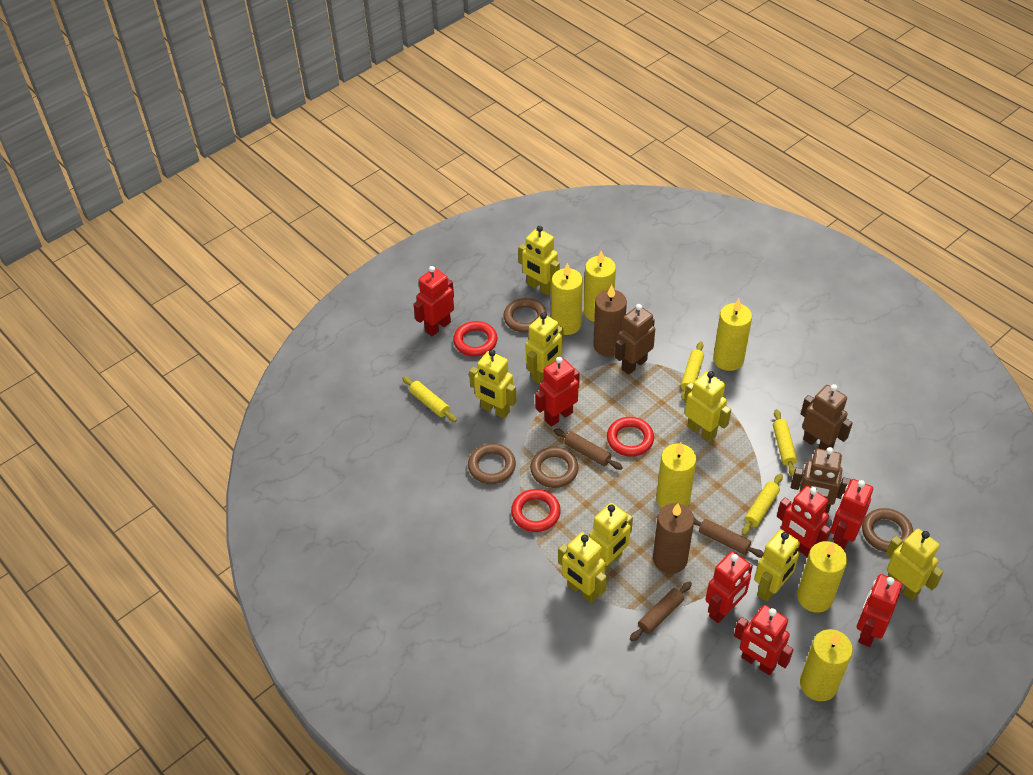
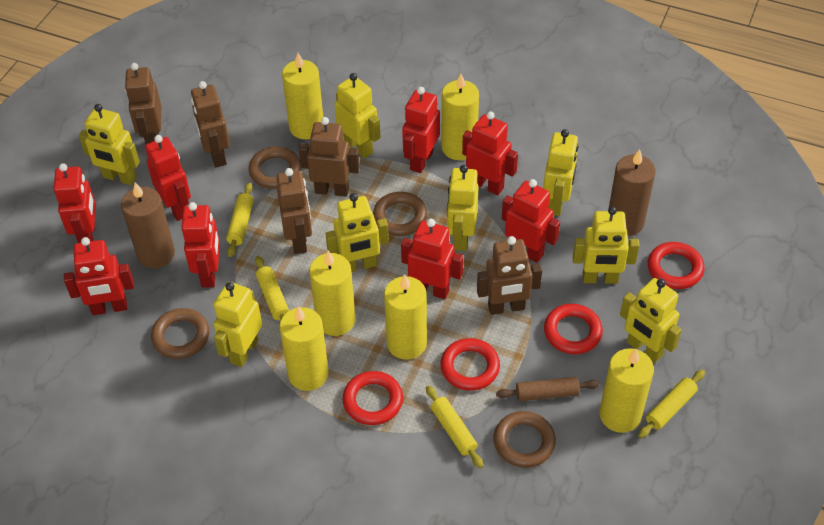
brown robot: 3 -> 5
brown rolling pin: 3 -> 1
red ring: 3 -> 4
red robot: 7 -> 8

